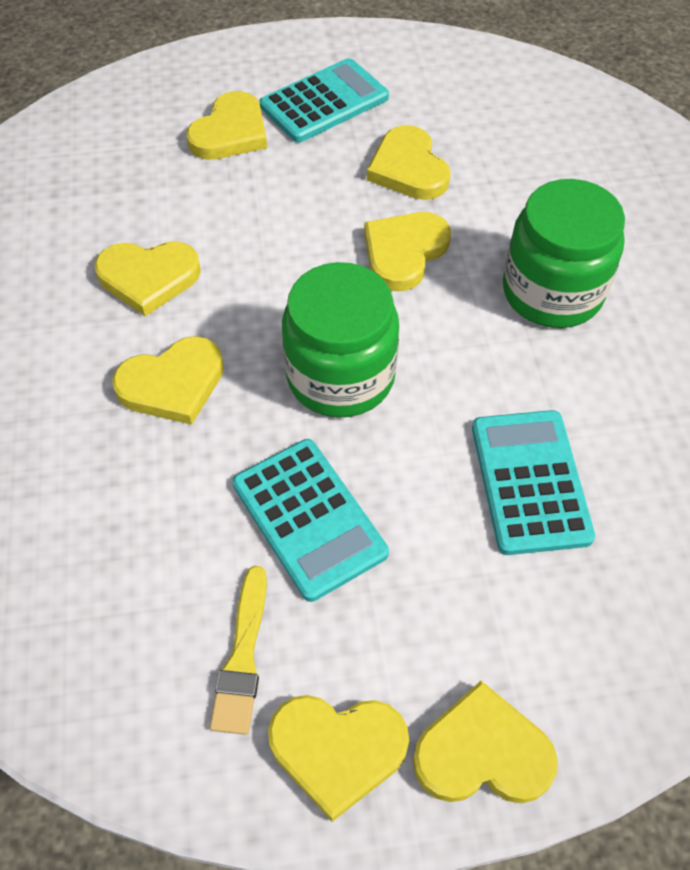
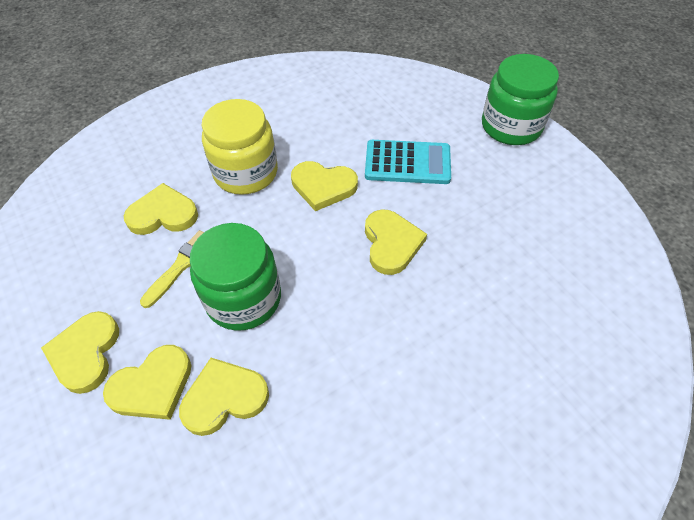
turquoise calculator: 3 -> 1
yellow heart: 7 -> 6
yellow jar: 0 -> 1

